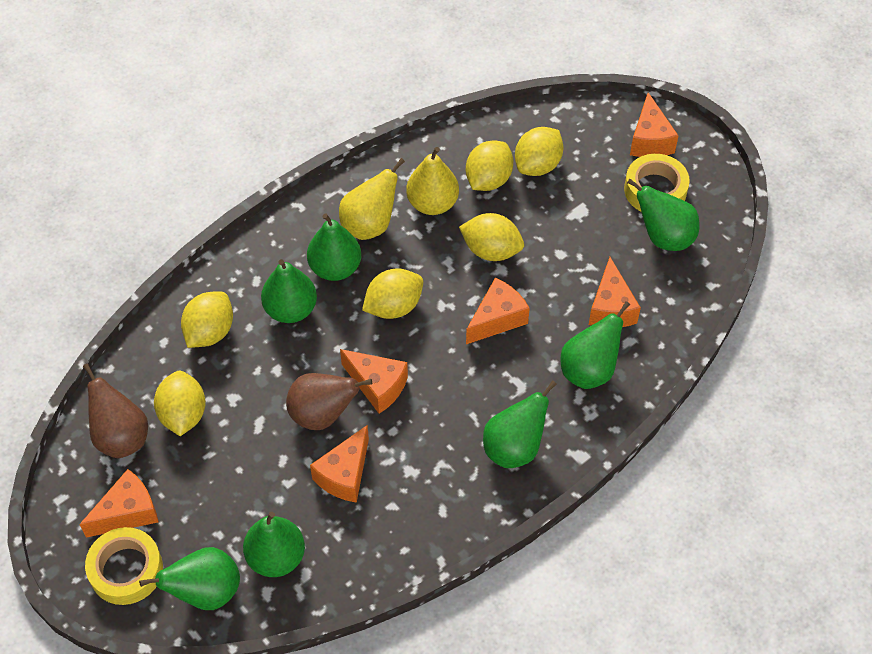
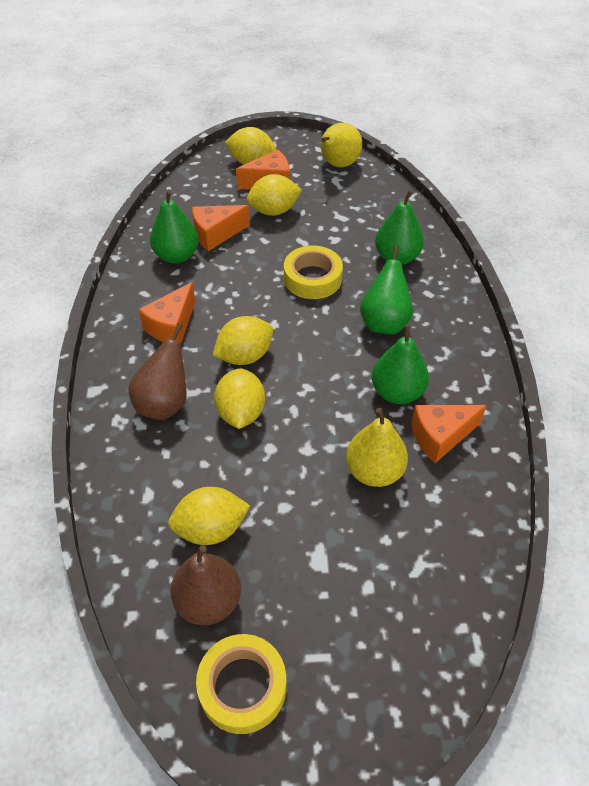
green pear: 7 -> 4
orange cheese: 6 -> 4
yellow lemon: 6 -> 5

